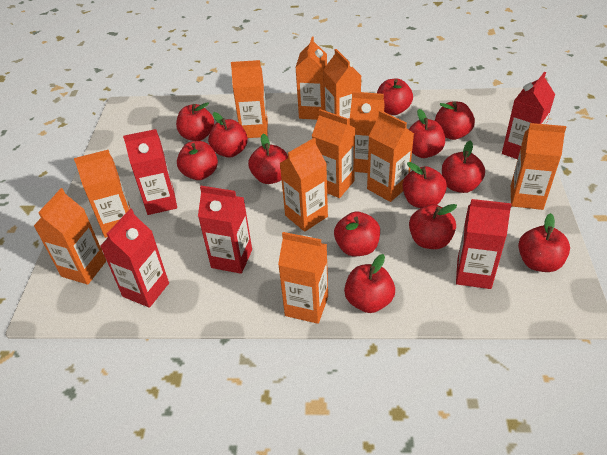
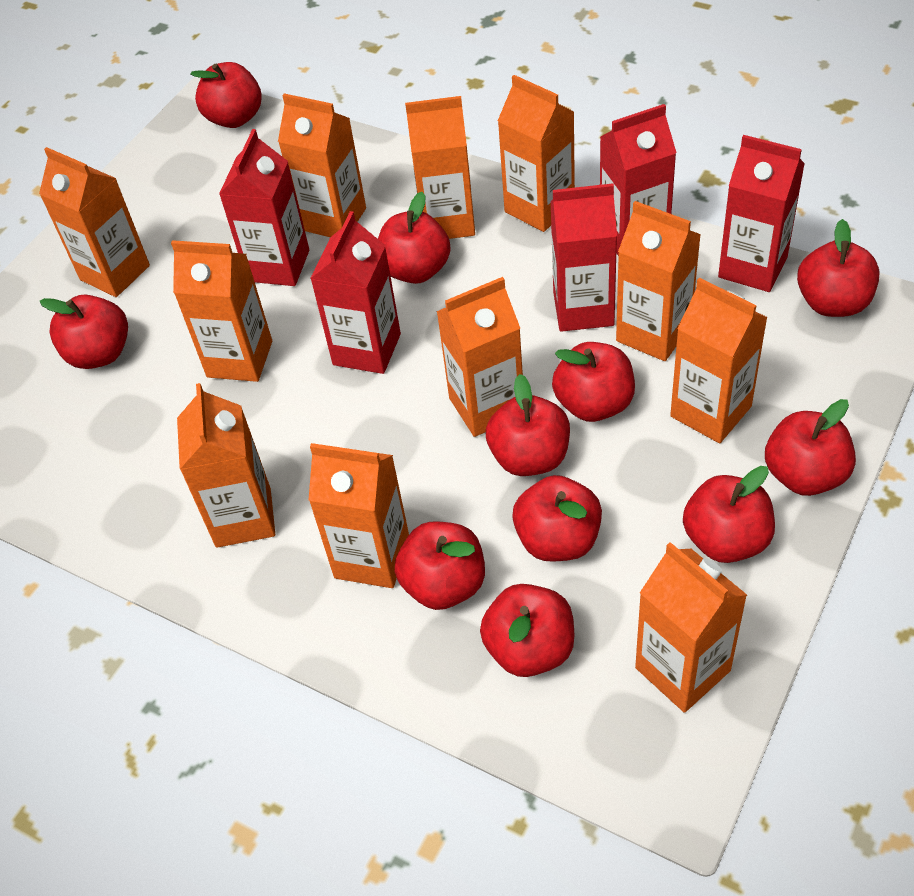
red apple: 13 -> 11

